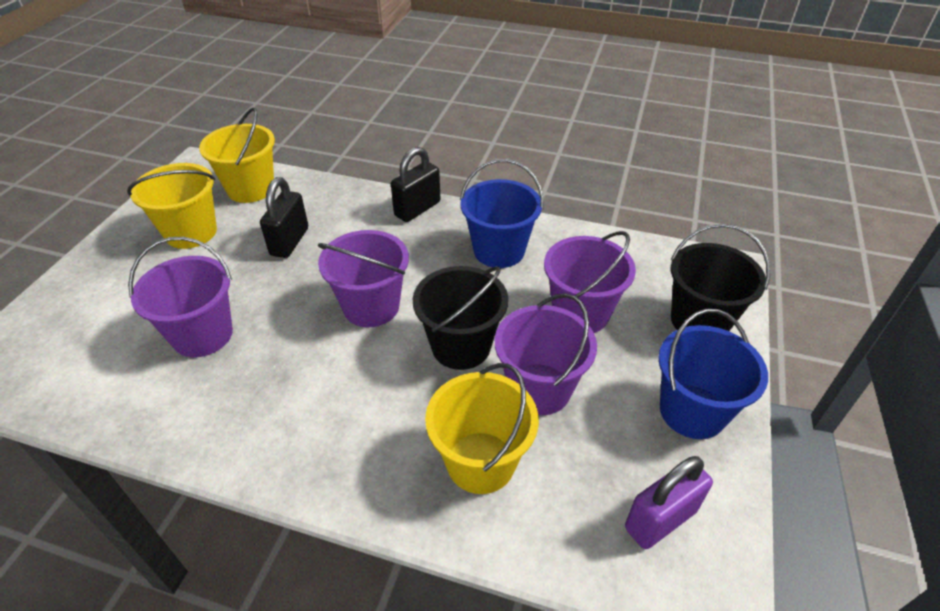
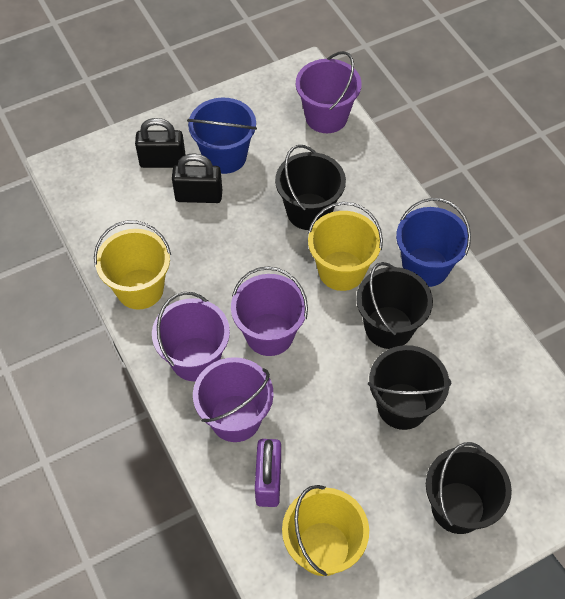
black bucket: 2 -> 4

